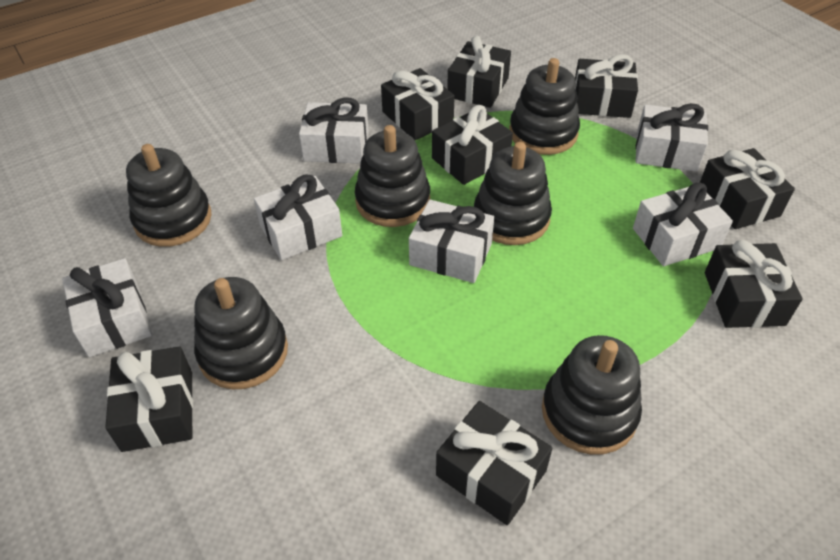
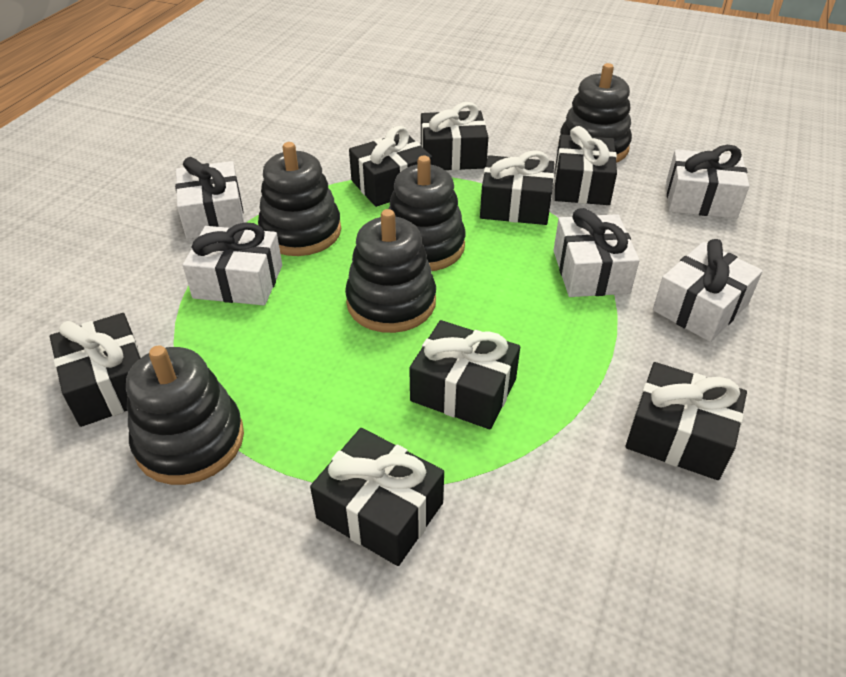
black stacking toy: 6 -> 5
white gift: 6 -> 5

